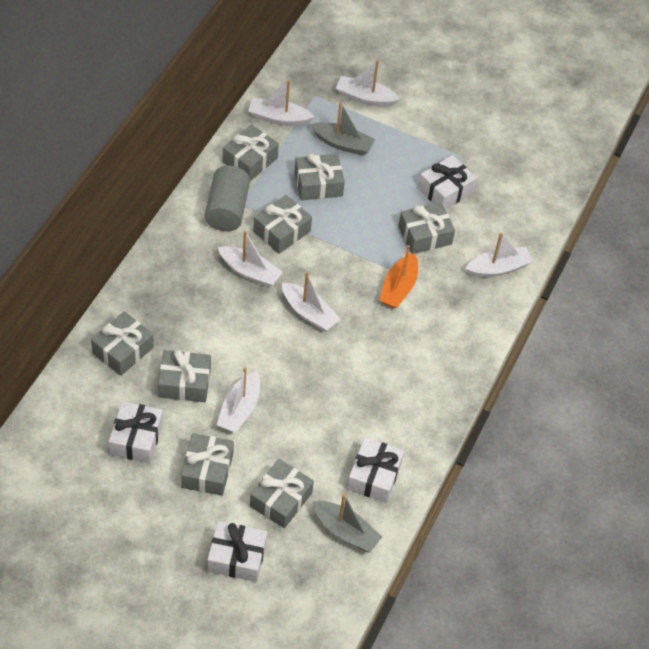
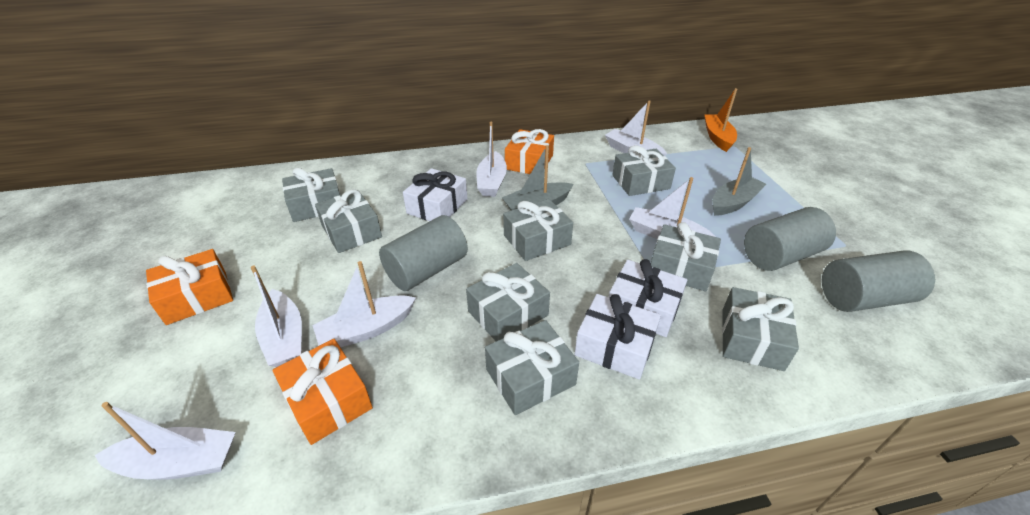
grey cylinder: 1 -> 3
orange gift: 0 -> 3
white gift: 4 -> 3

